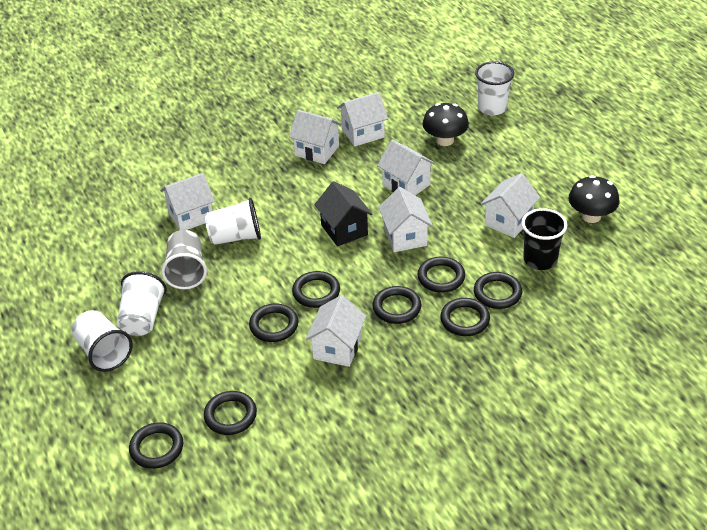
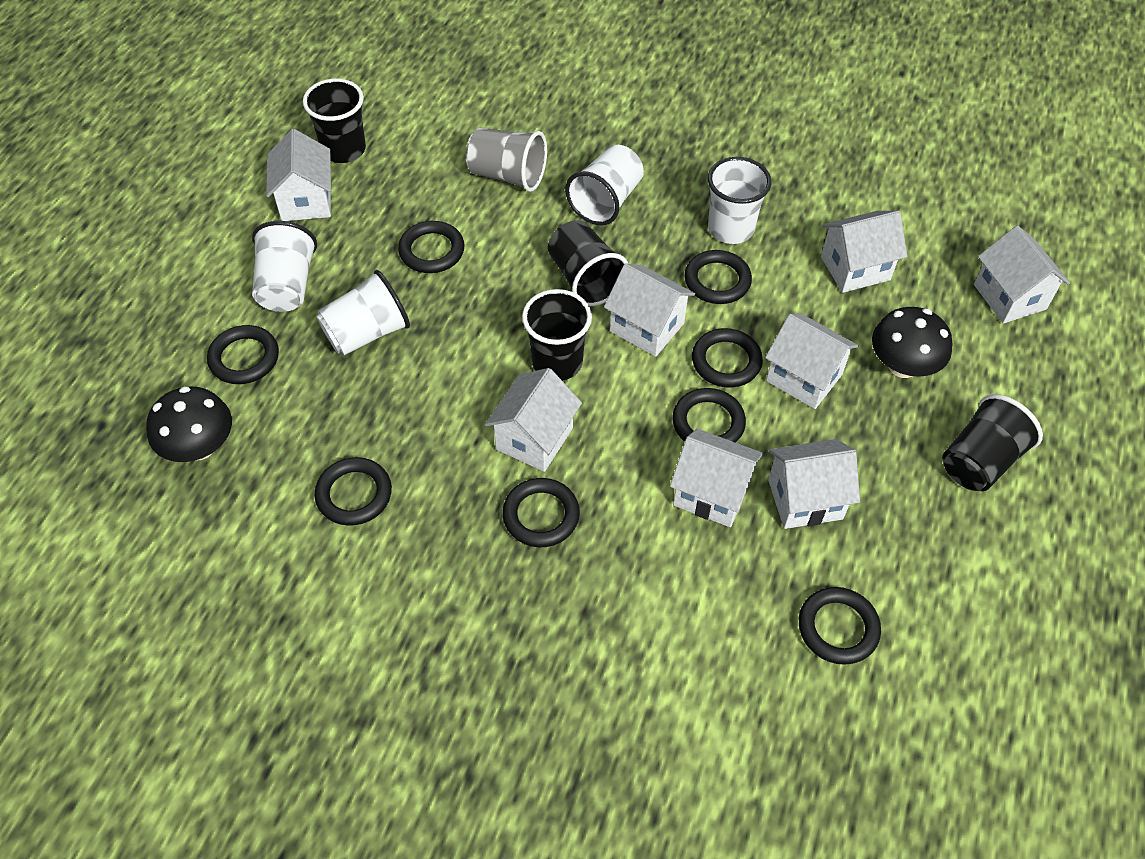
black cup: 1 -> 4
black house: 1 -> 0
white house: 7 -> 8

